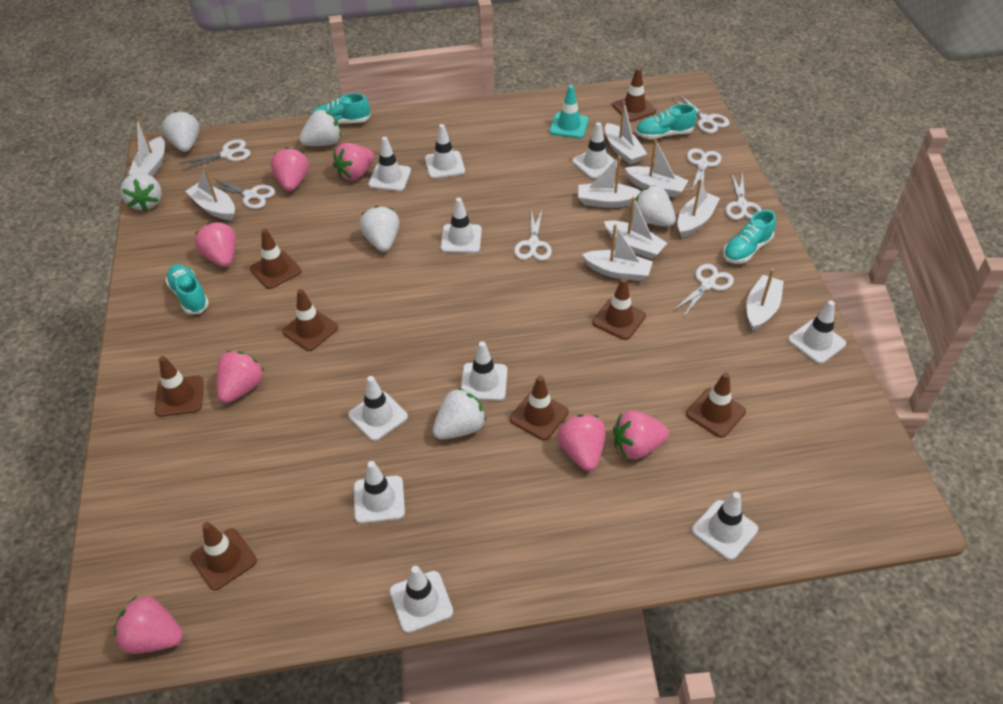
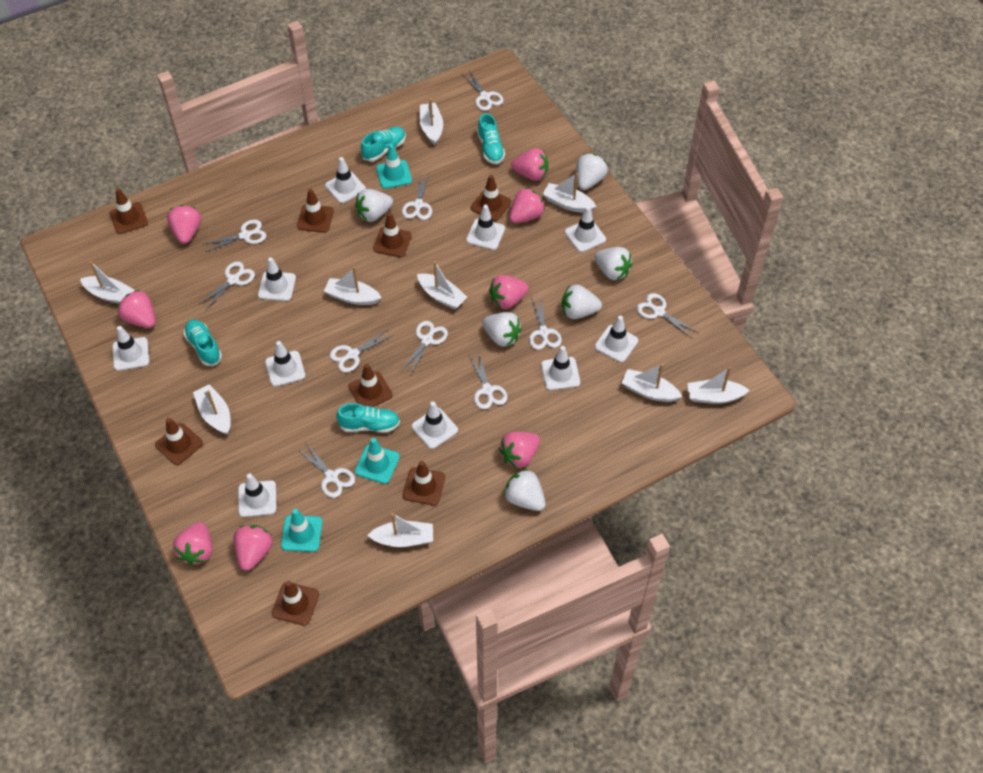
pink strawberry: 7 -> 8
turquoise traffic cone: 1 -> 3
white scissors: 7 -> 10

